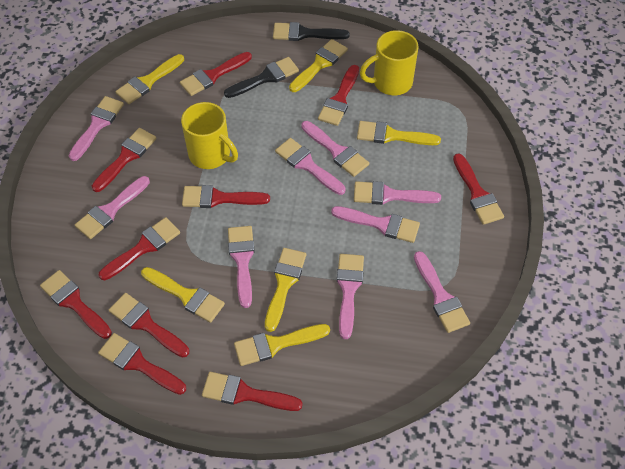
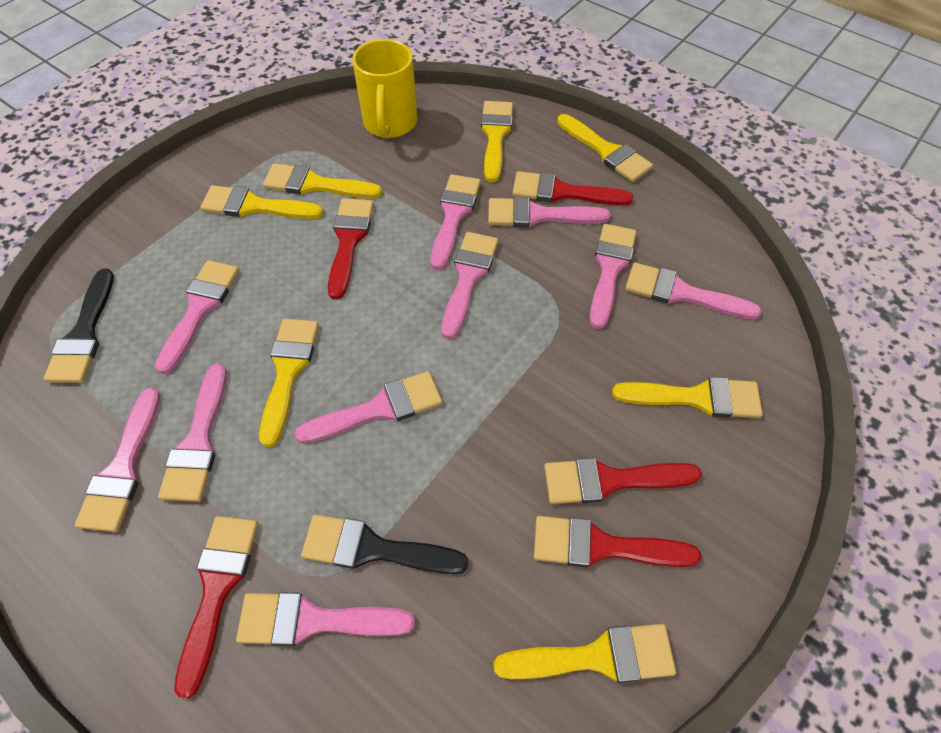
pink brush: 9 -> 10
red brush: 10 -> 5
yellow brush: 6 -> 7
yellow mug: 2 -> 1

